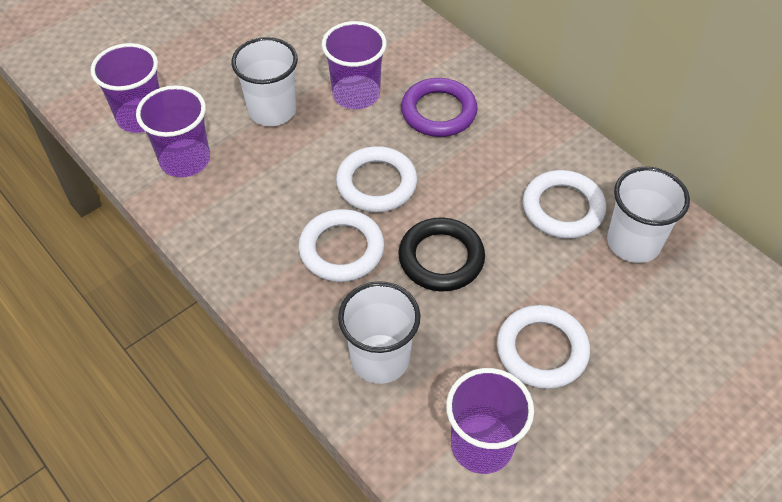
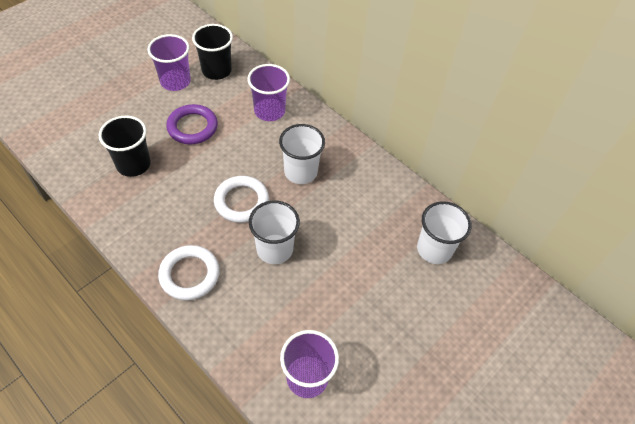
black cup: 0 -> 2
black ring: 1 -> 0
purple cup: 4 -> 3
white ring: 4 -> 2

